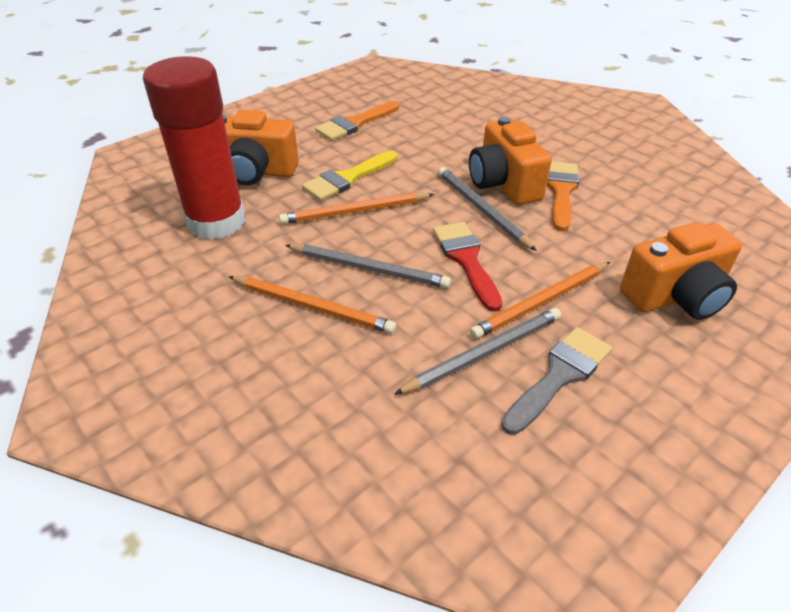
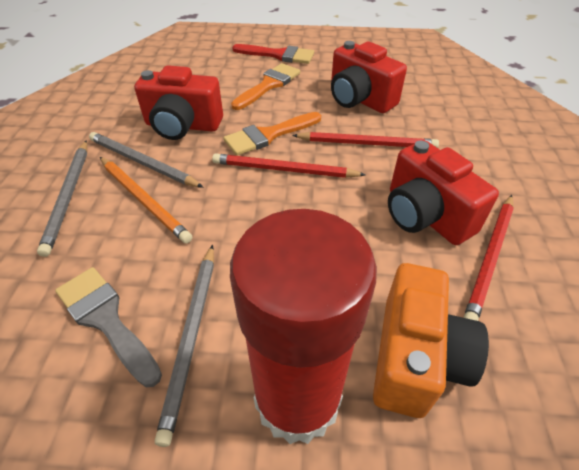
orange camera: 3 -> 1
orange pencil: 3 -> 1
red camera: 0 -> 3
red pencil: 0 -> 3
yellow brush: 1 -> 0

